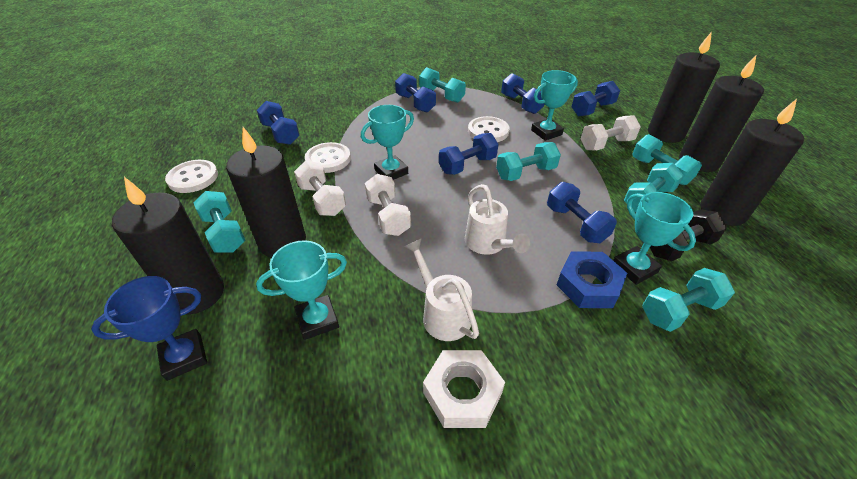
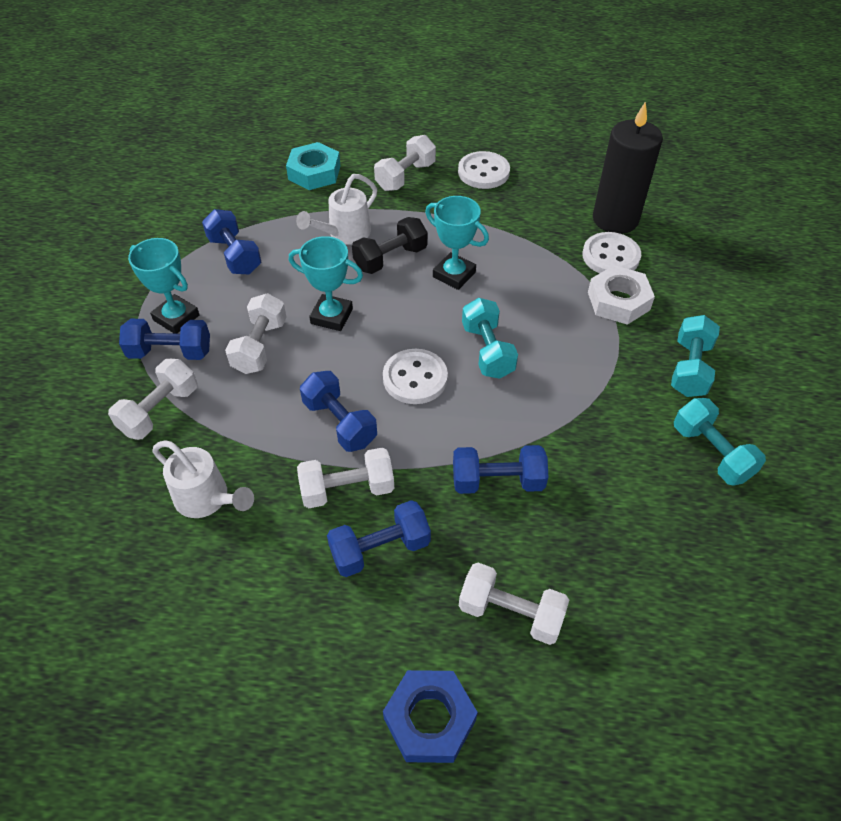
black candle: 5 -> 1
blue dumbbell: 6 -> 5
blue trophy: 1 -> 0
turquoise dumbbell: 6 -> 3
turquoise nut: 0 -> 1
turquoise trophy: 4 -> 3
white dumbbell: 3 -> 5

